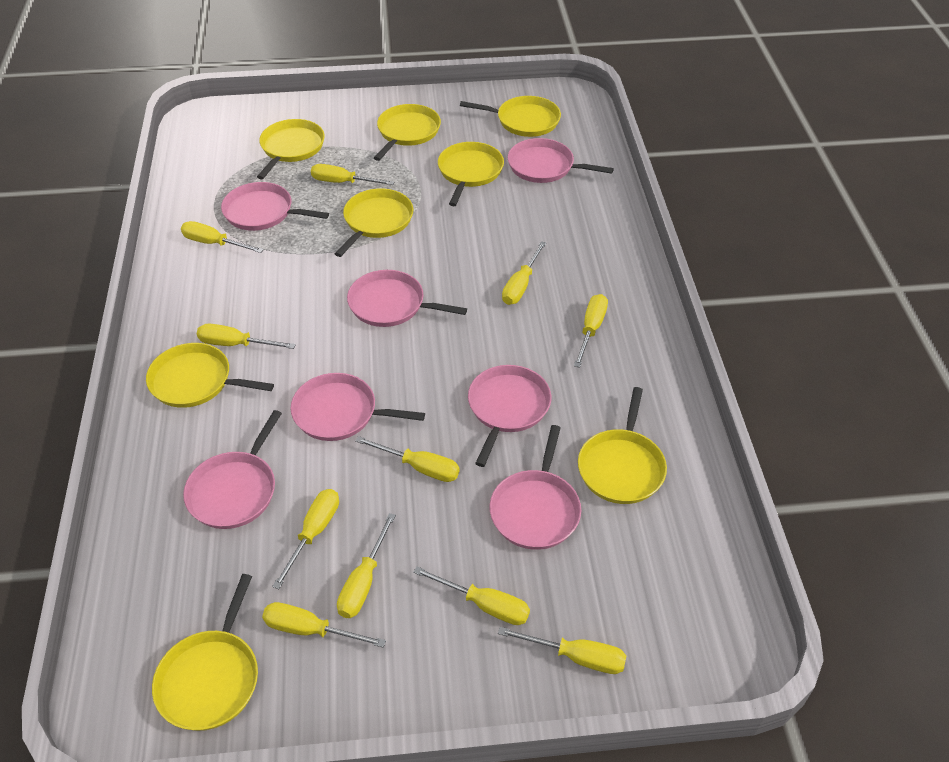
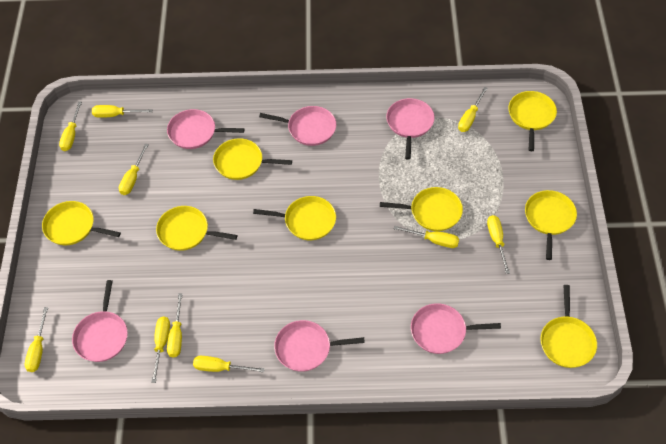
pink pan: 7 -> 6
yellow screwdriver: 11 -> 10

